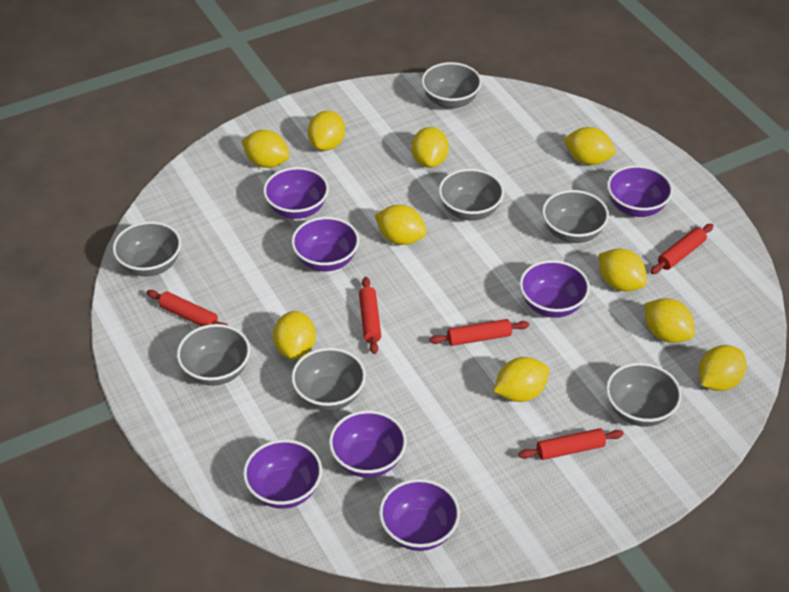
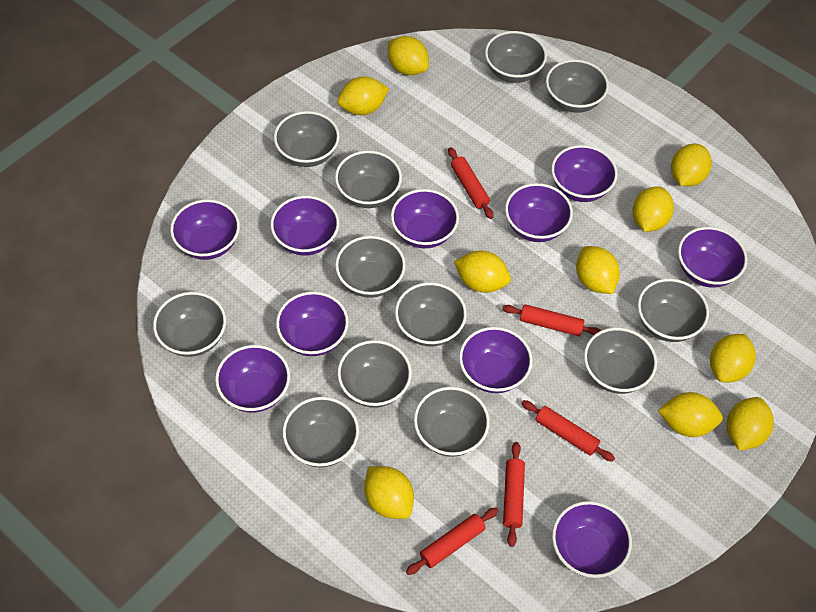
grey bowl: 7 -> 12
purple bowl: 7 -> 10

